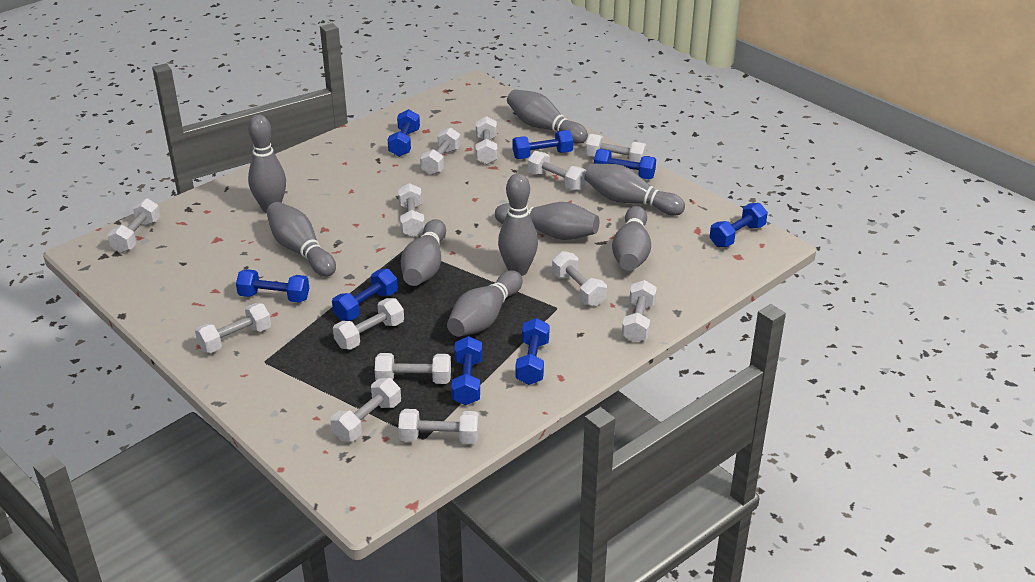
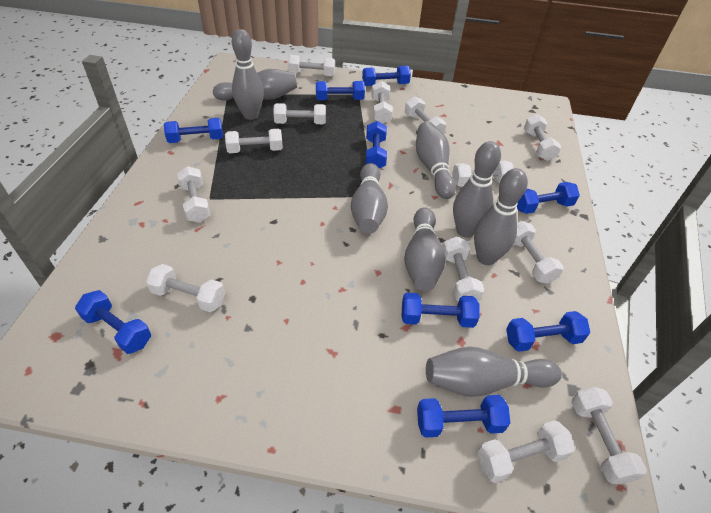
blue dumbbell: 8 -> 9
grey bowling pin: 9 -> 8

